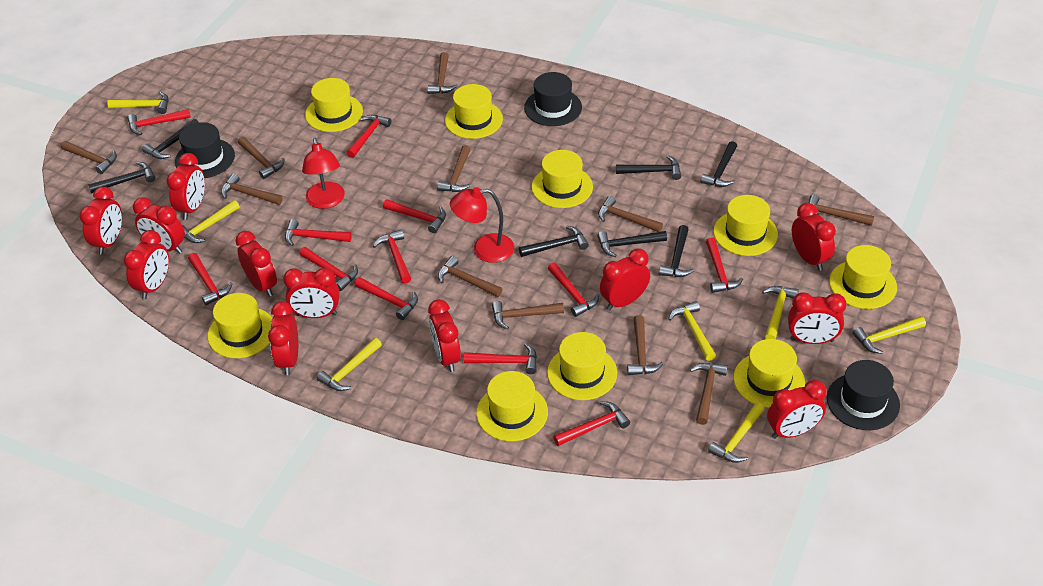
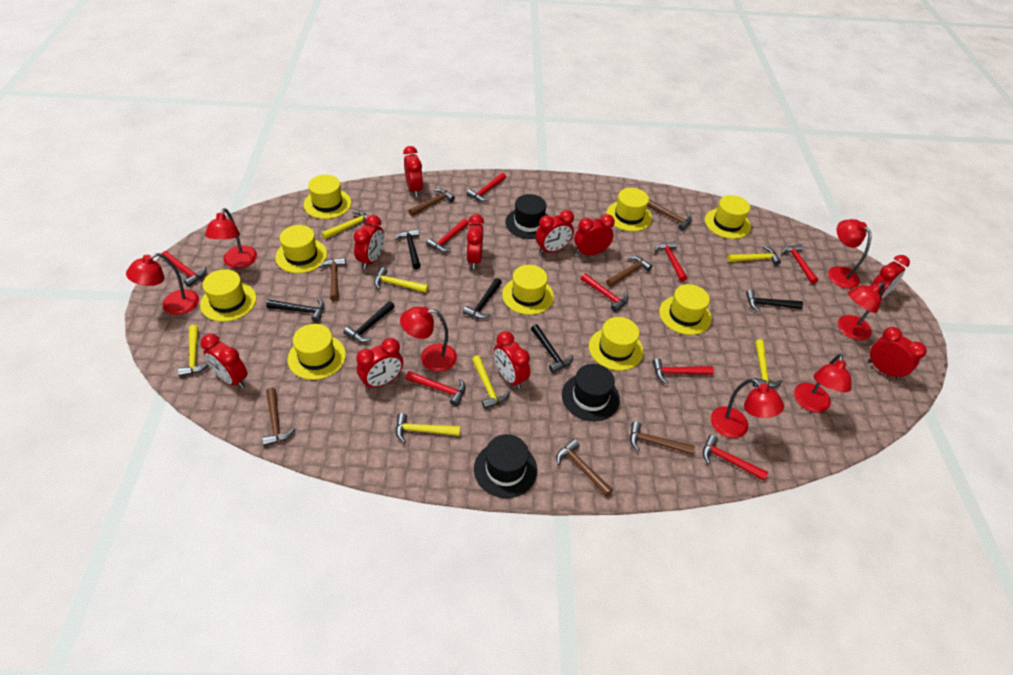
black hammer: 7 -> 6
brown hammer: 11 -> 7
red clock: 12 -> 10
red hammer: 12 -> 9
red lamp: 2 -> 7

